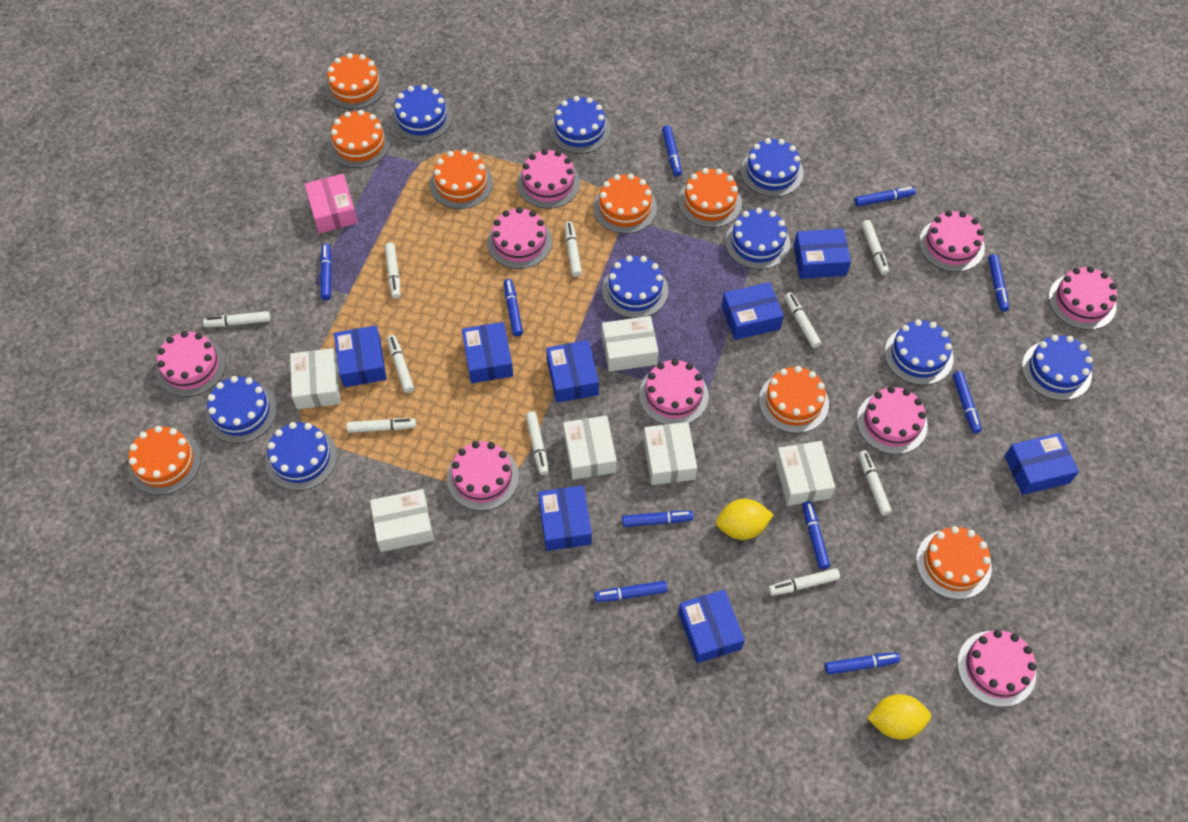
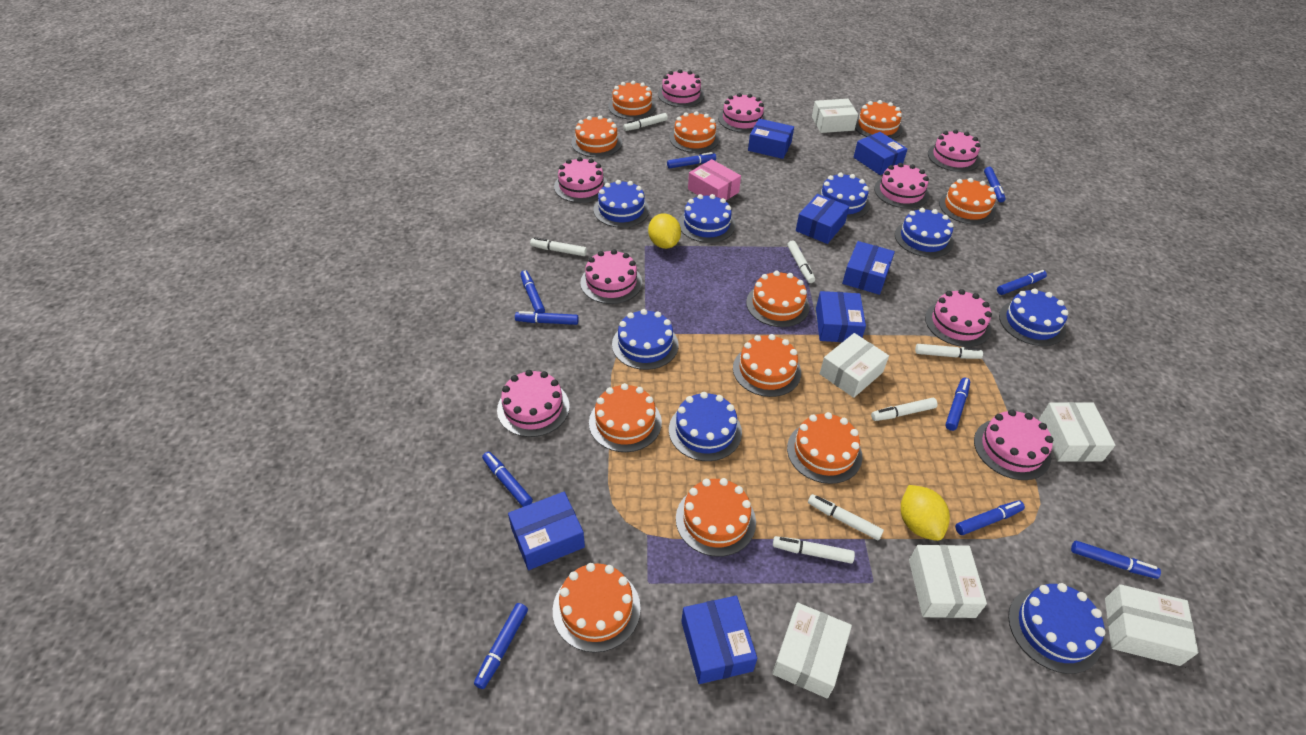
blue box: 8 -> 7
blue cake: 9 -> 8
orange cake: 8 -> 11
white marker: 10 -> 7

